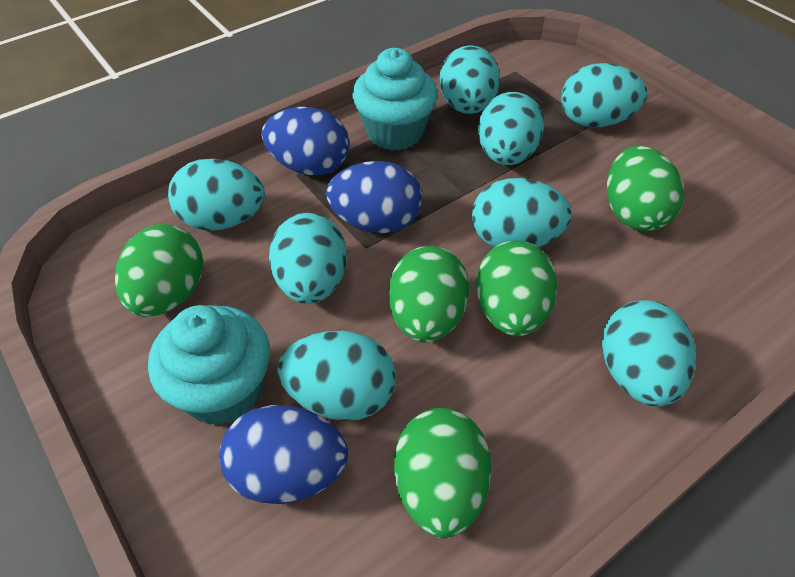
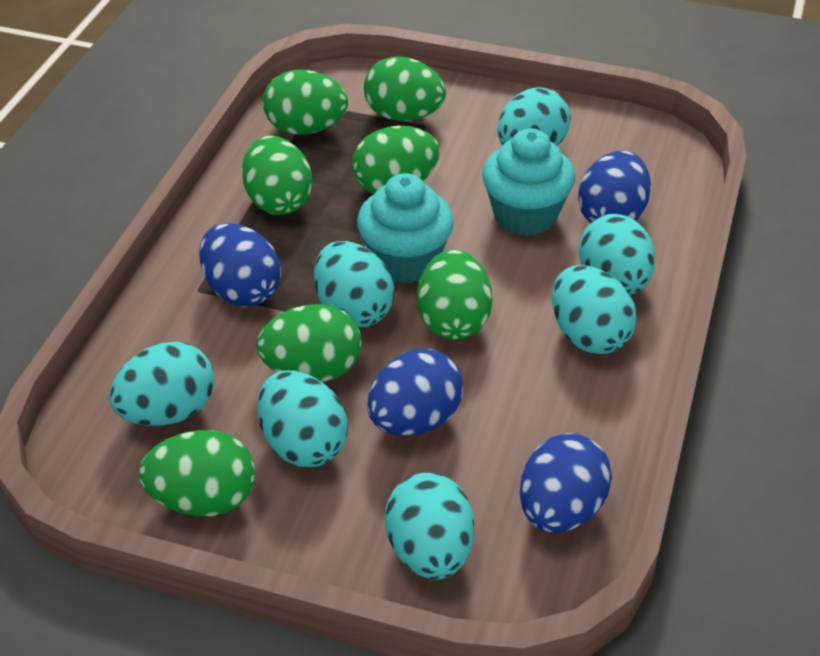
blue egg: 3 -> 4
green egg: 5 -> 7
turquoise egg: 8 -> 7

